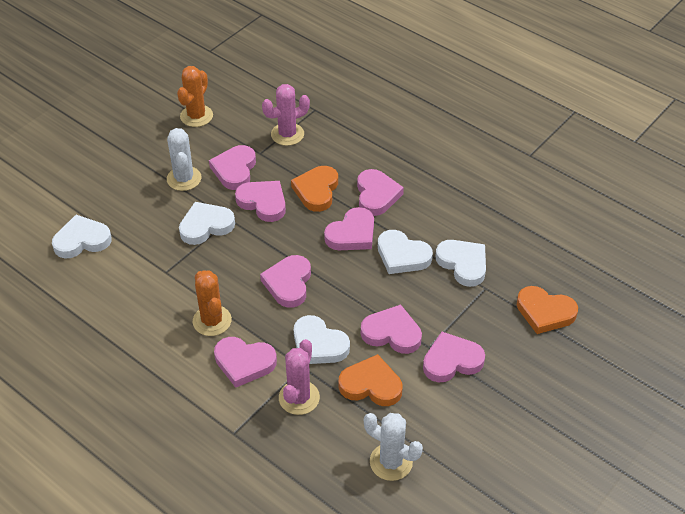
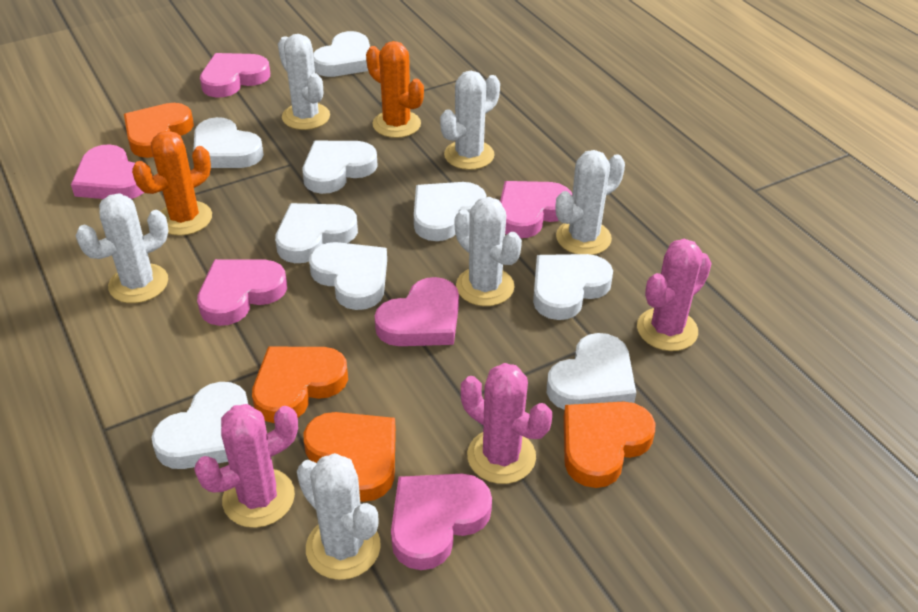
orange heart: 3 -> 4
pink cactus: 2 -> 3
pink heart: 8 -> 6
white cactus: 2 -> 6
white heart: 5 -> 9

